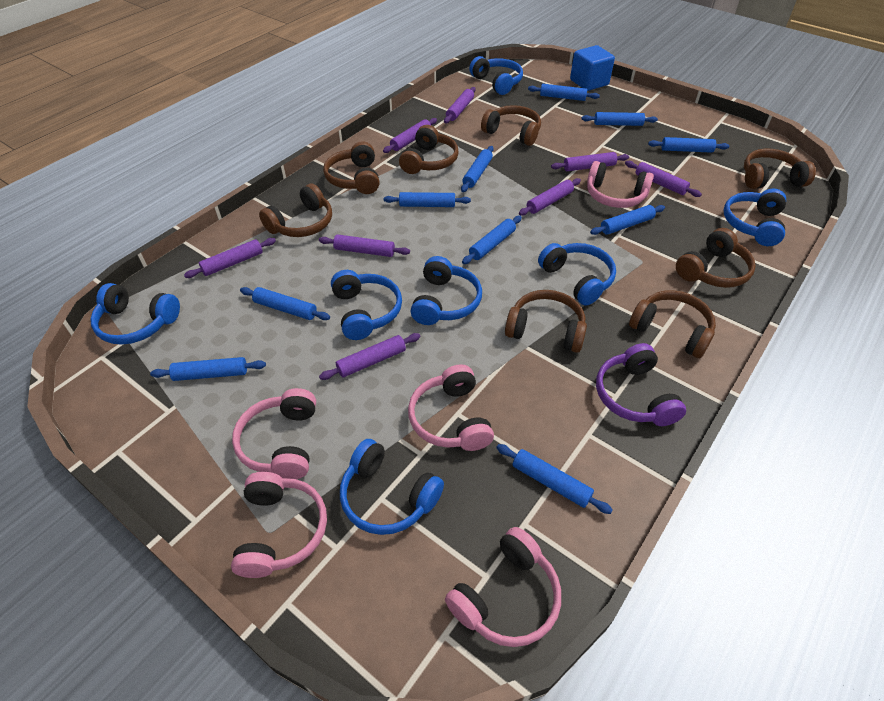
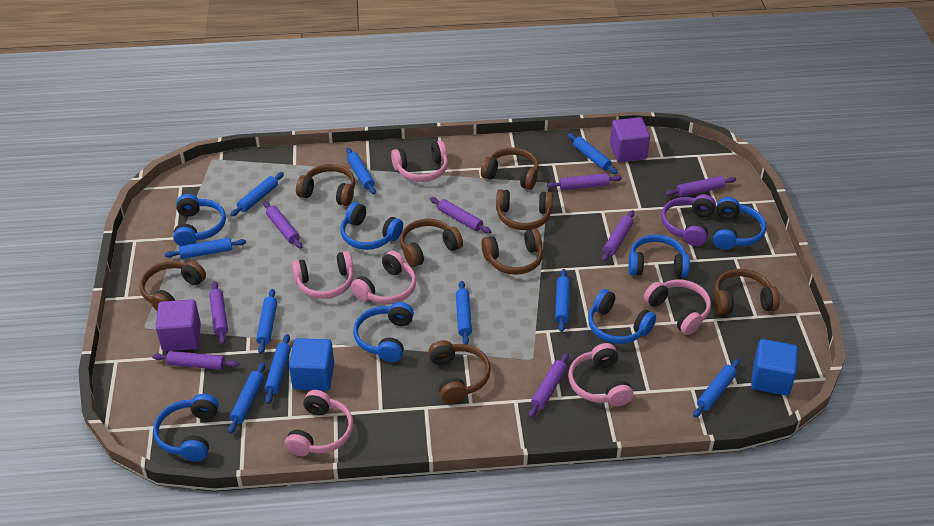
blue cube: 1 -> 2
pink headphones: 5 -> 6
purple cube: 0 -> 2

